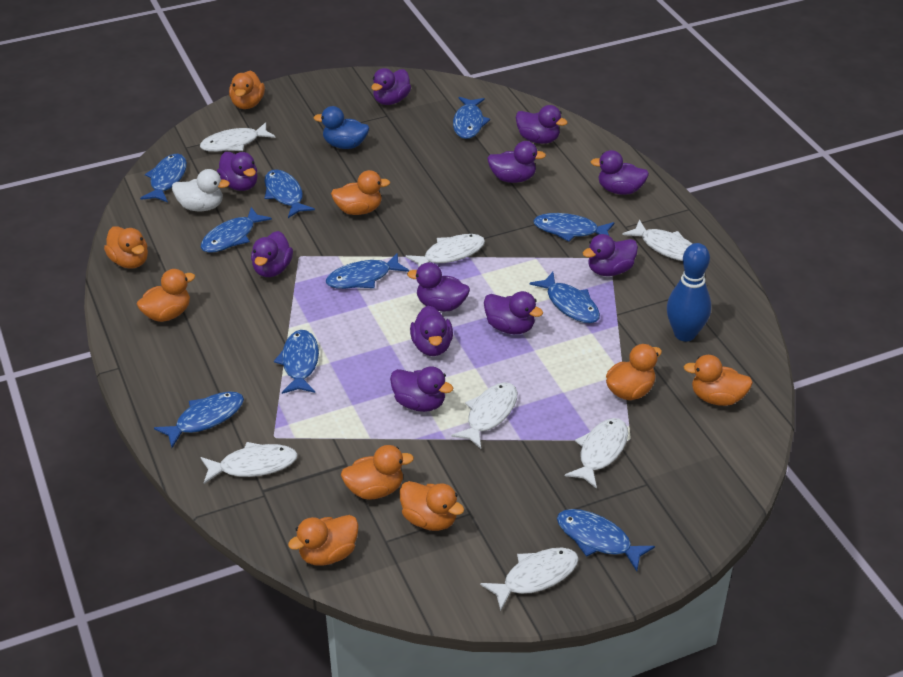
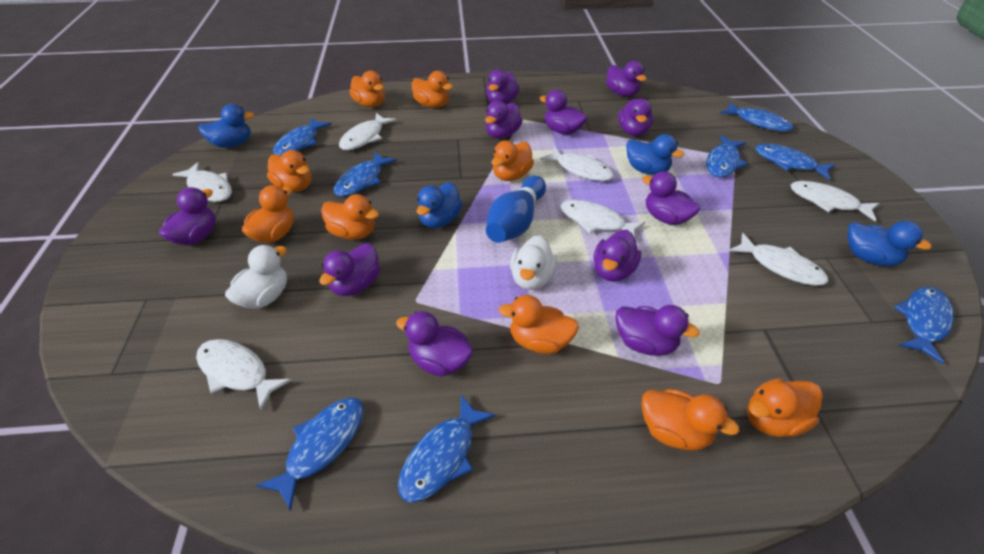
blue duck: 1 -> 4
blue fish: 10 -> 8
white duck: 1 -> 2

